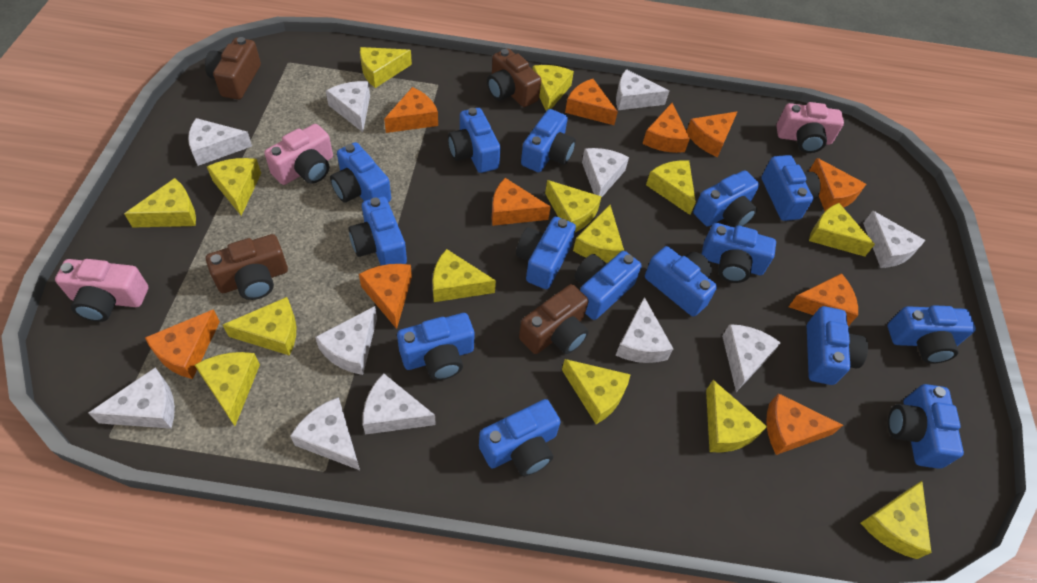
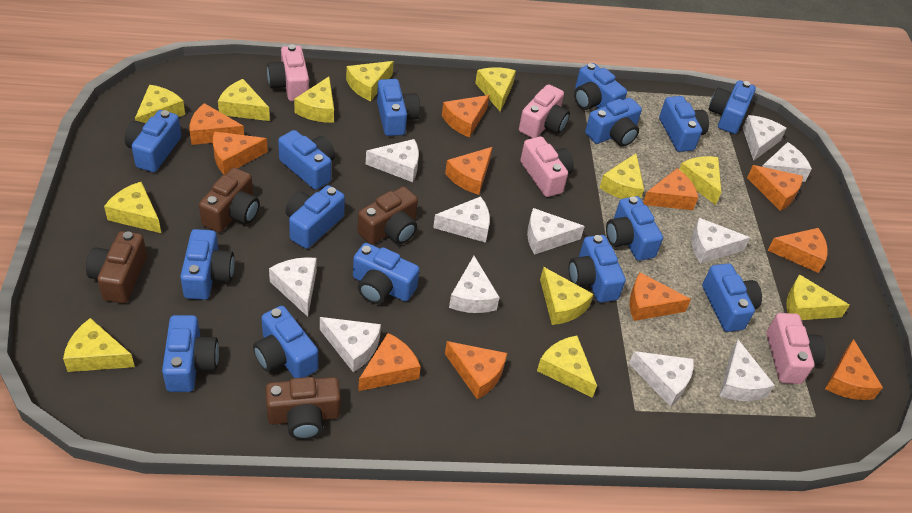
orange cheese: 10 -> 11
pink camera: 3 -> 4
yellow cheese: 14 -> 12

